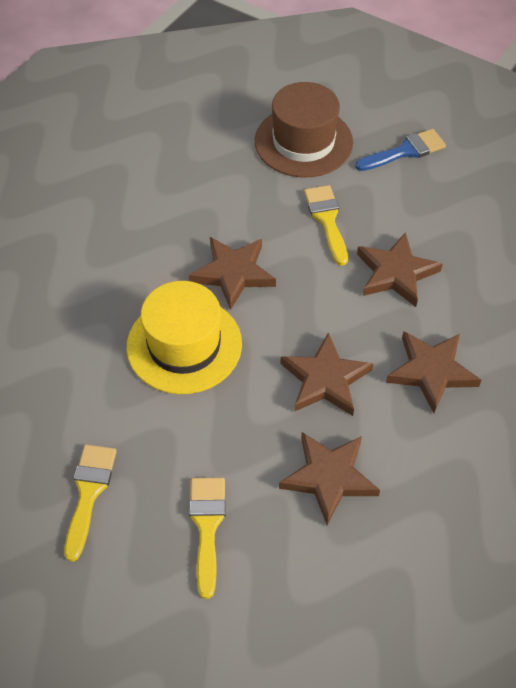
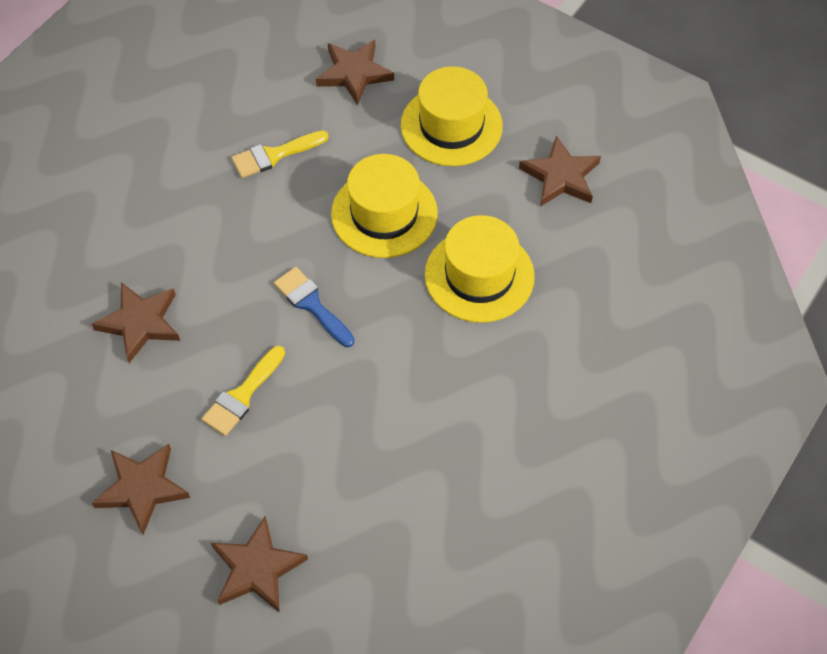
brown hat: 1 -> 0
yellow brush: 3 -> 2
yellow hat: 1 -> 3

